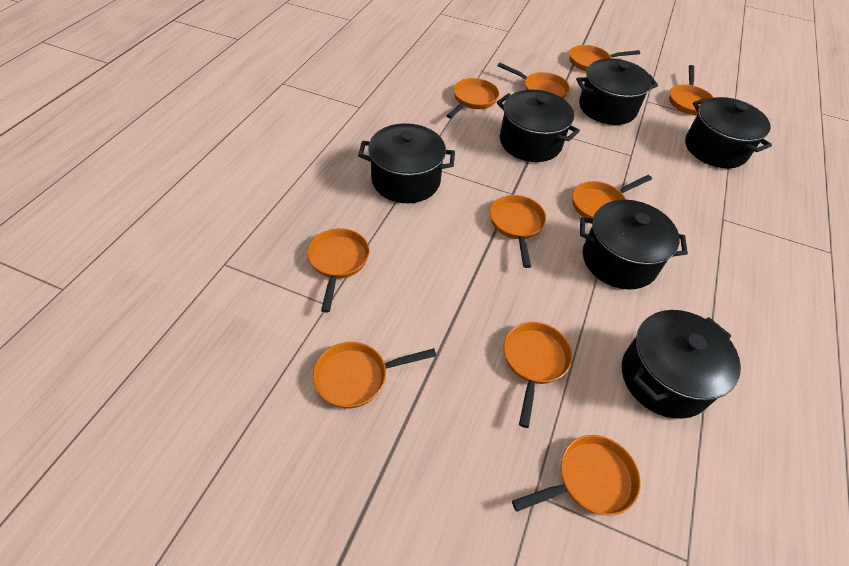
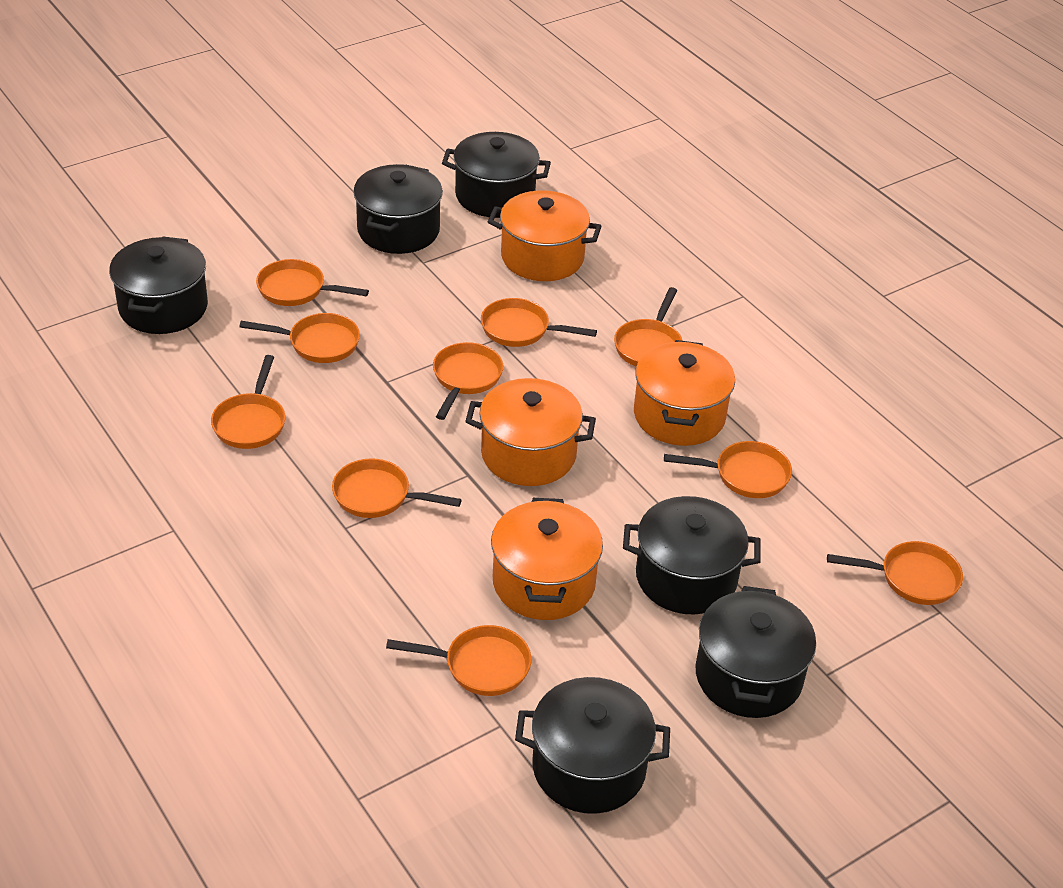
orange pot: 0 -> 4

